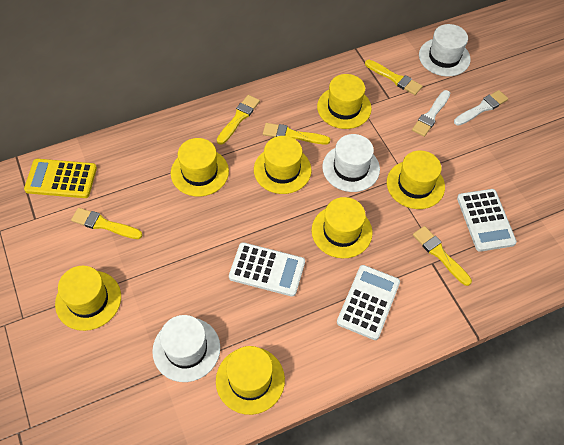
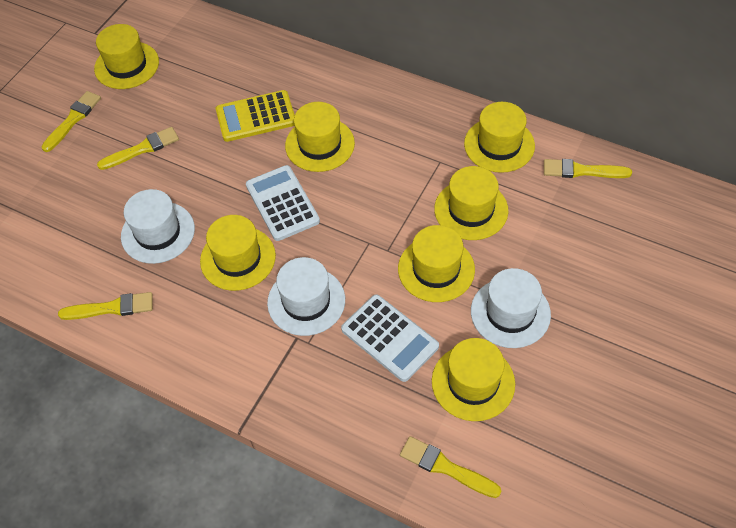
white brush: 2 -> 0
white calculator: 3 -> 2

